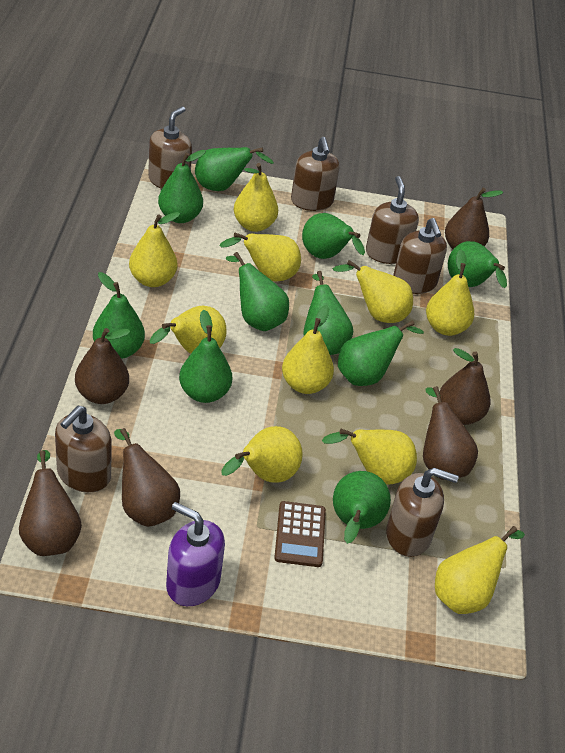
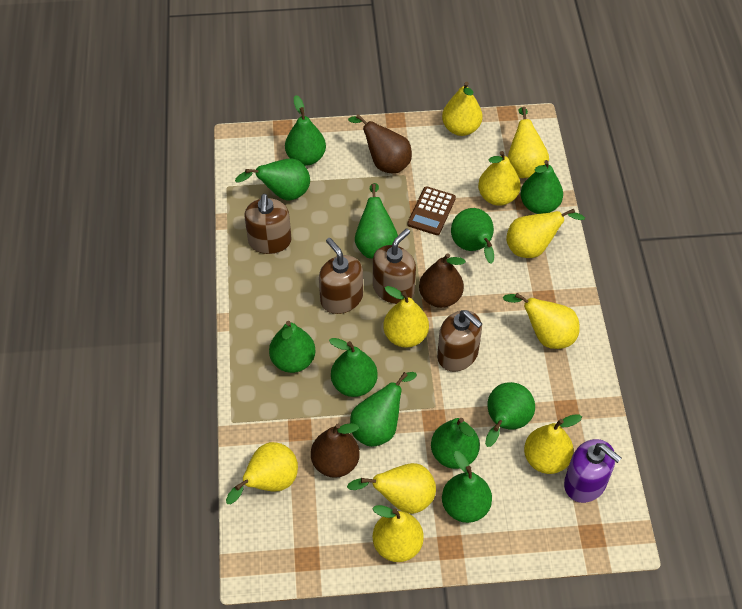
brown pear: 6 -> 3
brown soap dispenser: 6 -> 4
green pear: 10 -> 11

